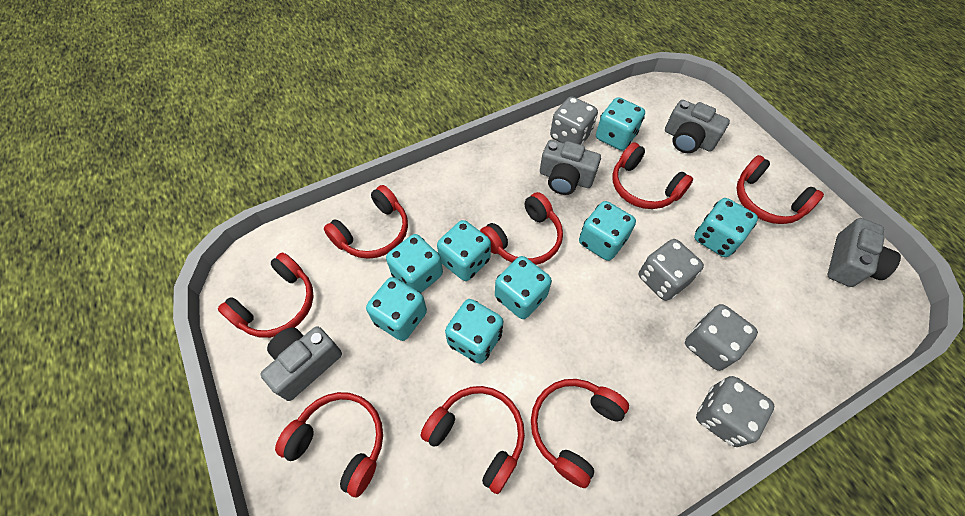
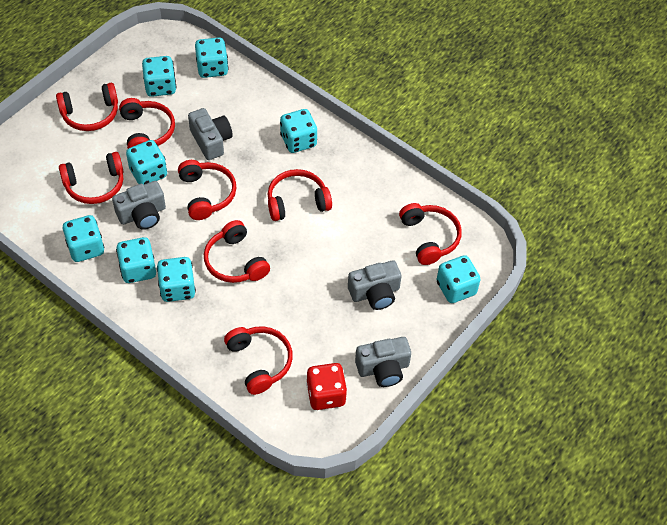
grey dice: 4 -> 0
red dice: 0 -> 1

